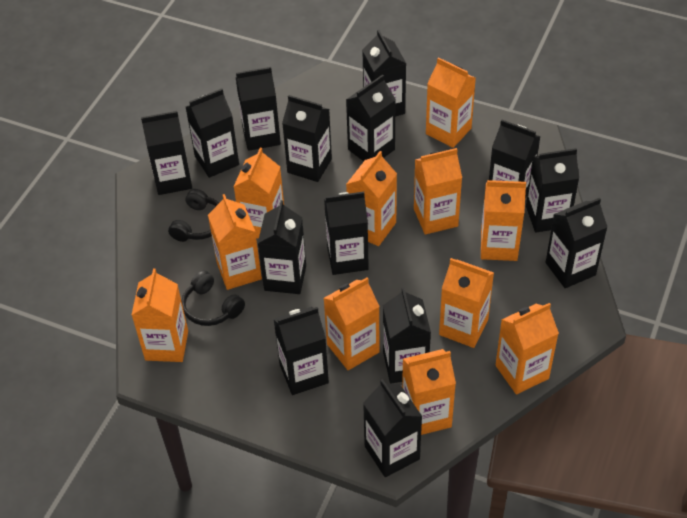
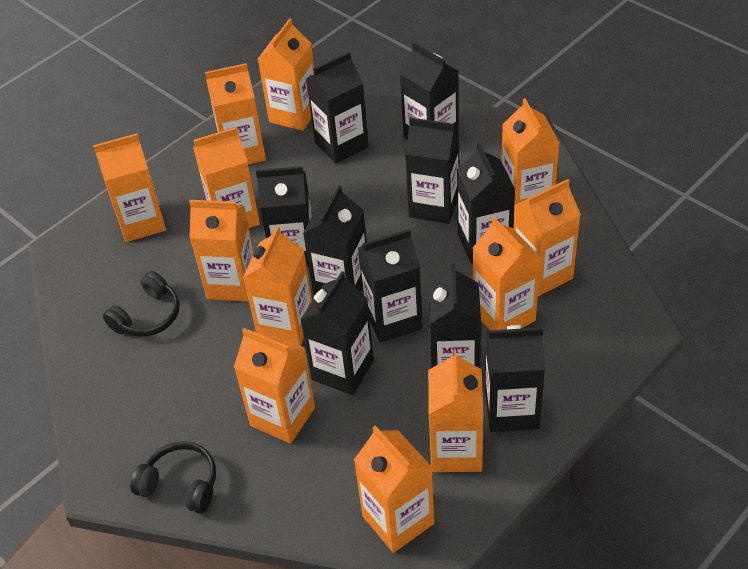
black carton: 14 -> 10
orange carton: 11 -> 12

